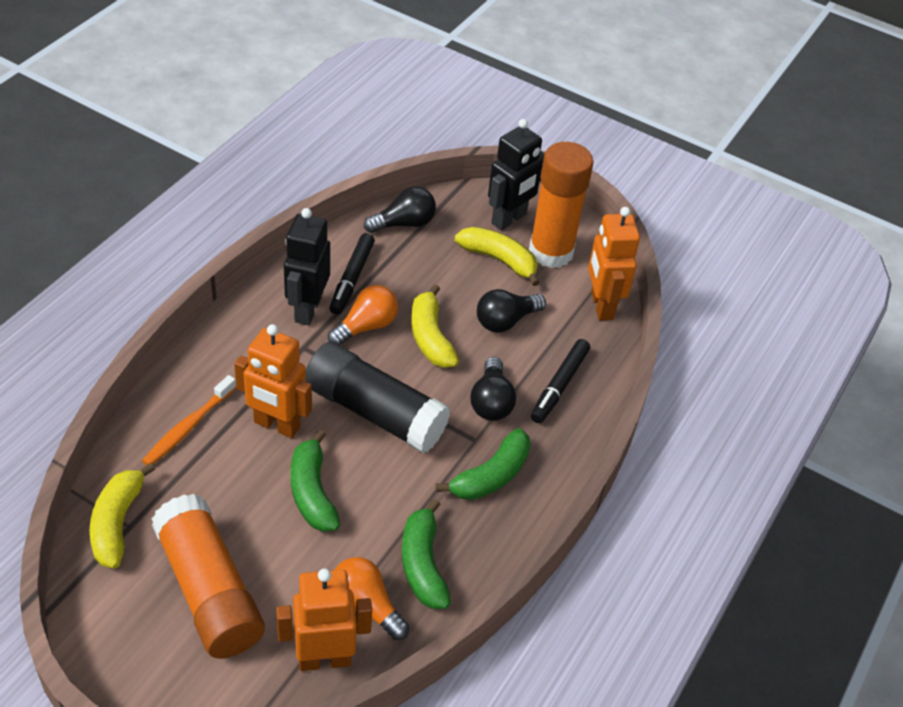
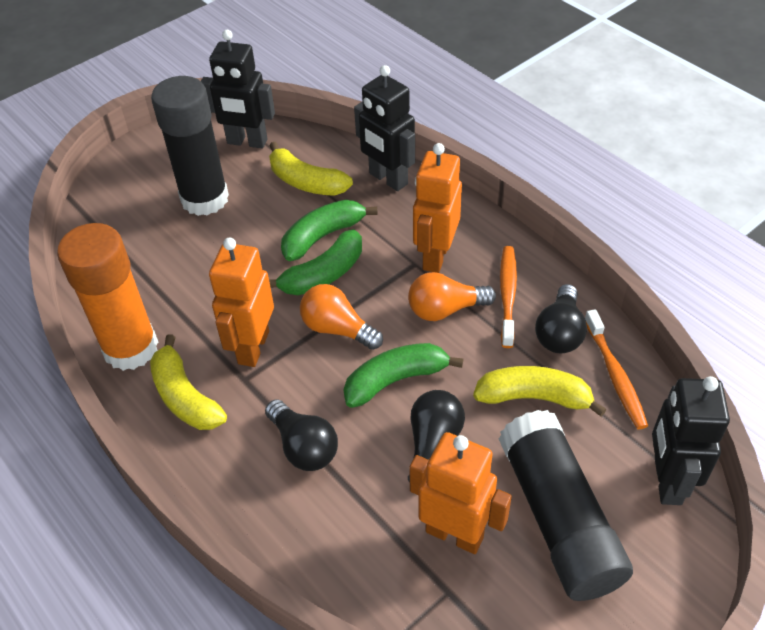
black glue stick: 1 -> 2
black marker: 2 -> 0
black robot: 2 -> 3
orange glue stick: 2 -> 1
orange toothbrush: 1 -> 2

